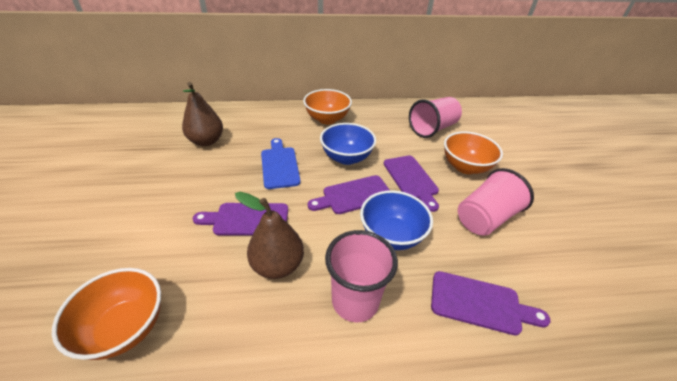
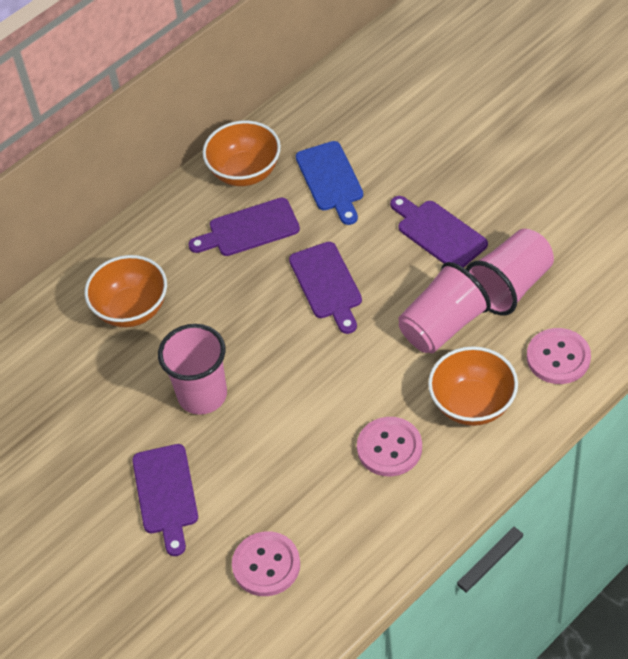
blue bowl: 2 -> 0
brown pear: 2 -> 0
pink button: 0 -> 3

